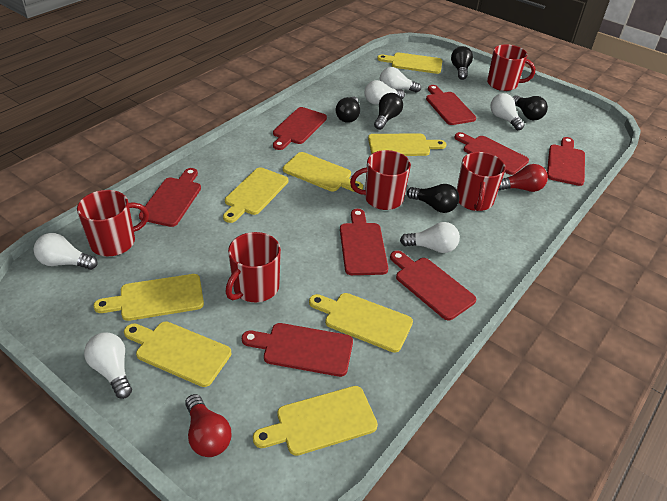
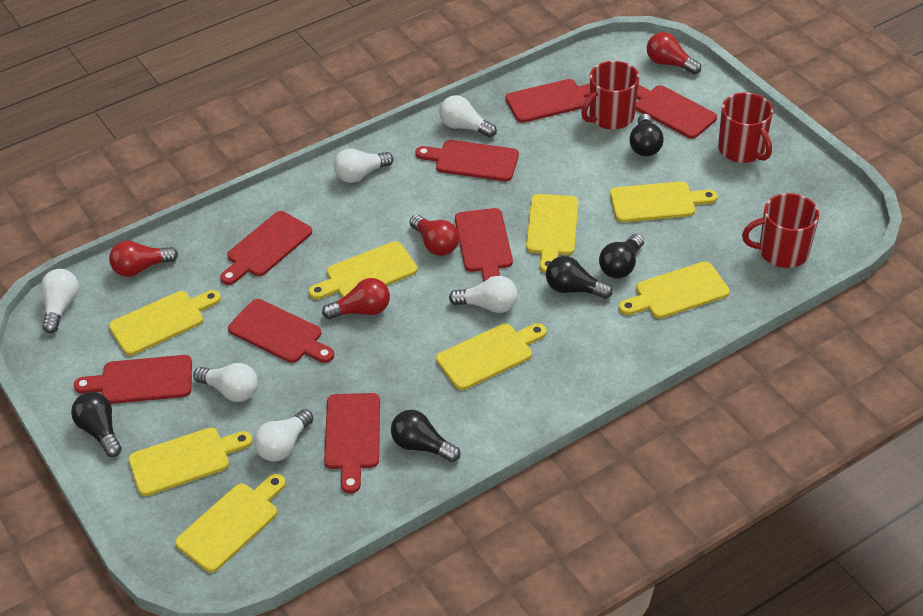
red light bulb: 2 -> 4
red mug: 5 -> 3

